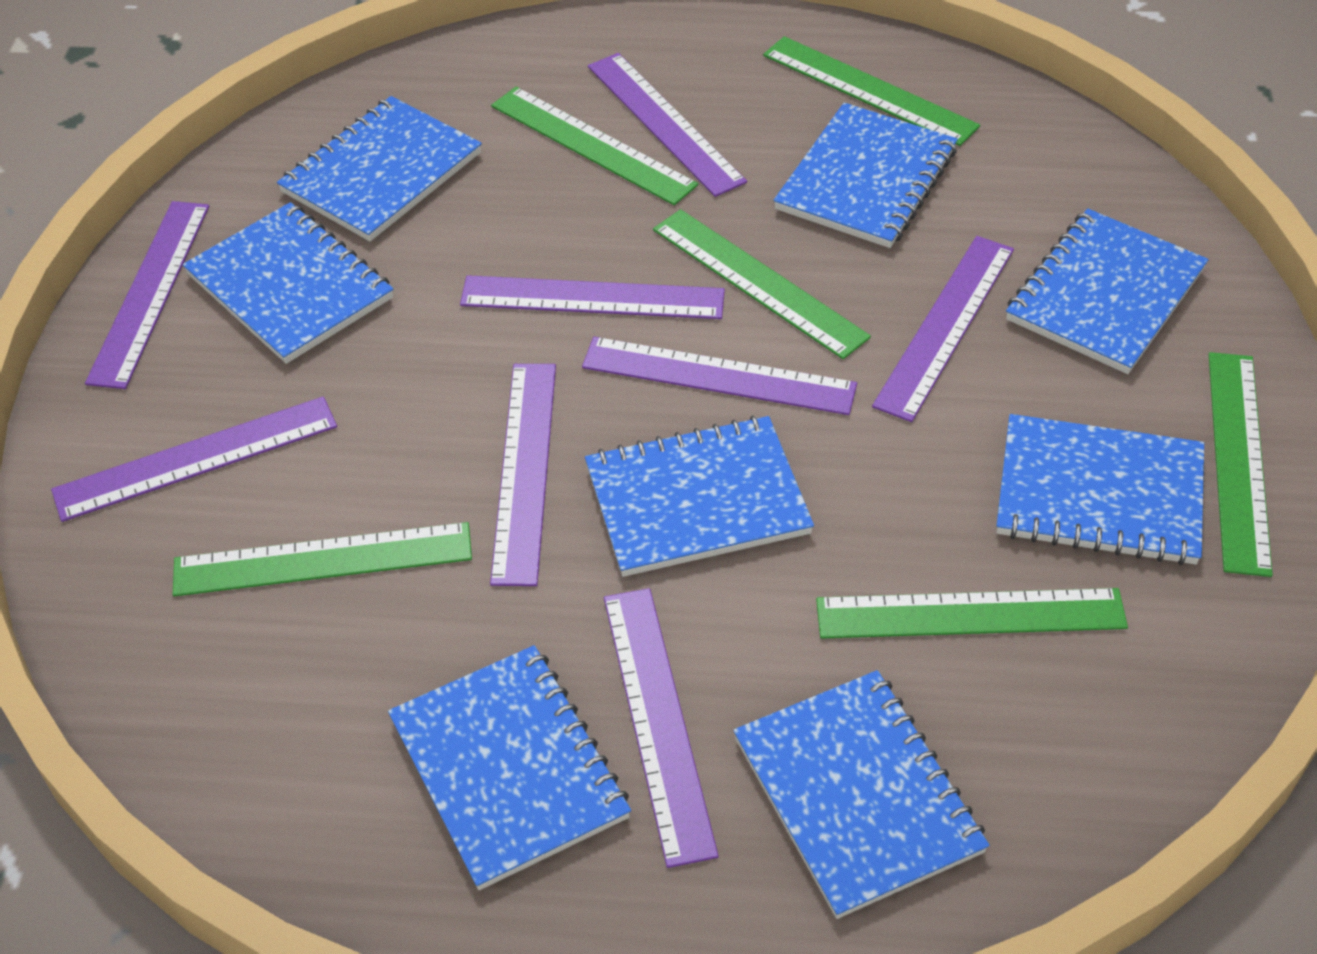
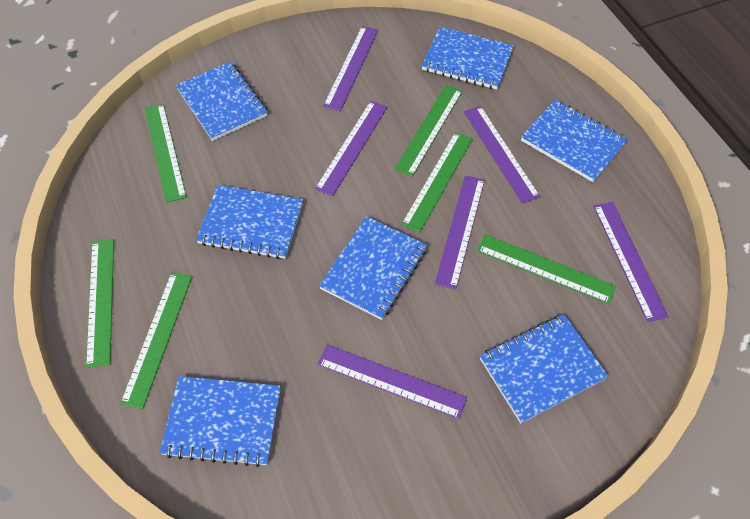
blue notebook: 8 -> 7
purple ruler: 8 -> 6

